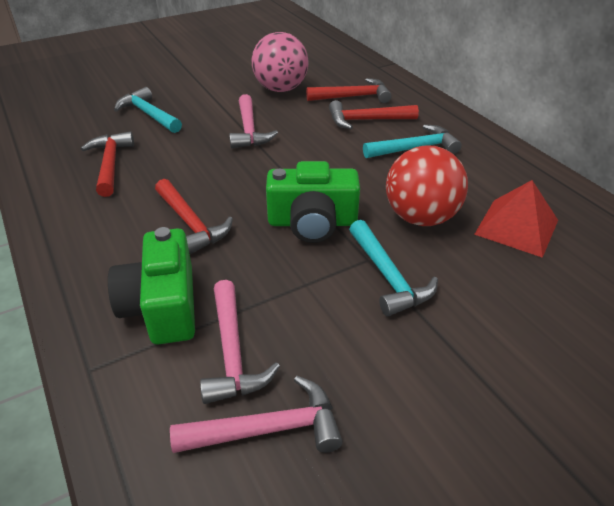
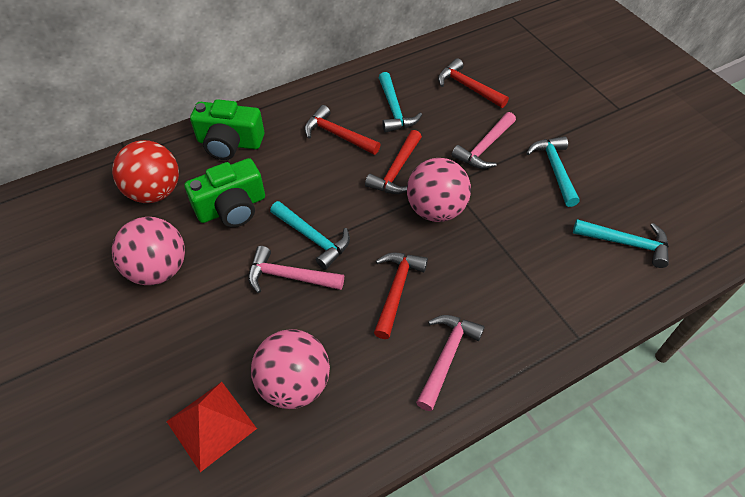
pink ball: 1 -> 3
turquoise hammer: 3 -> 4

